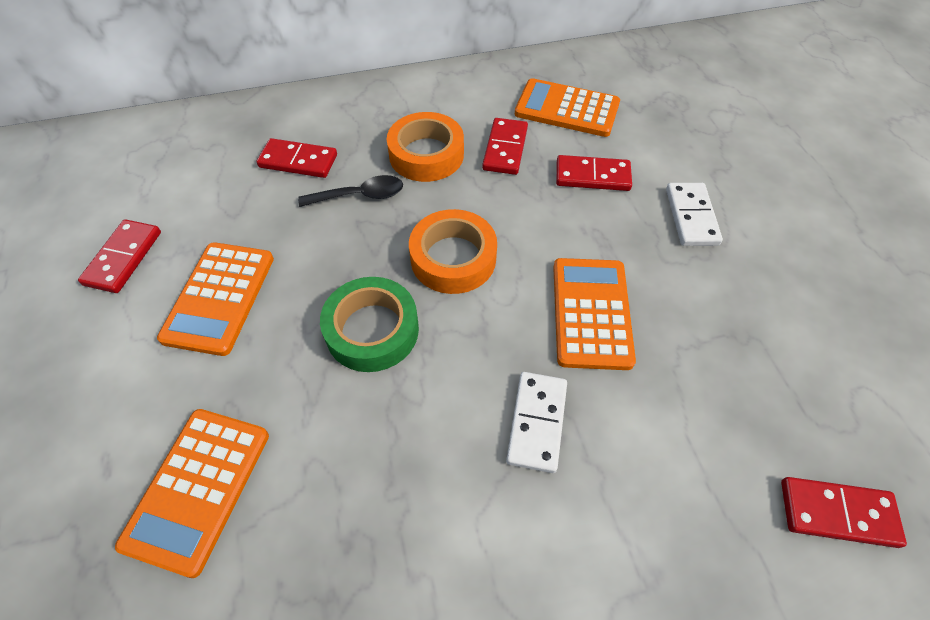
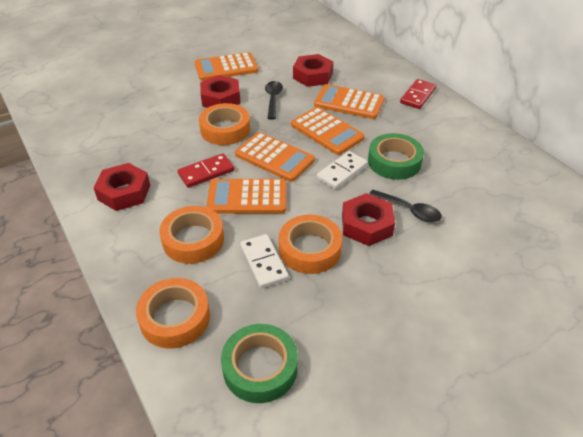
black spoon: 1 -> 2
green tape: 1 -> 2
orange calculator: 4 -> 5
orange tape: 2 -> 4
red domino: 5 -> 2
red nut: 0 -> 4

